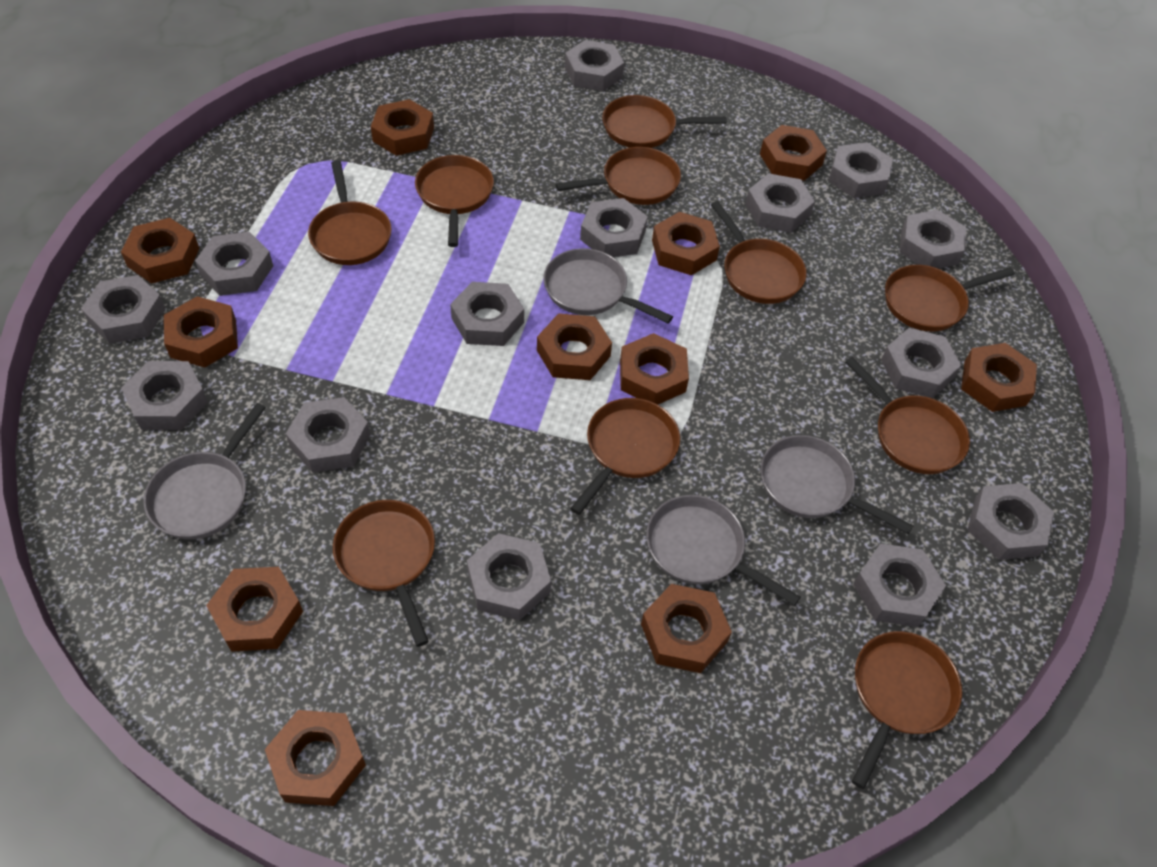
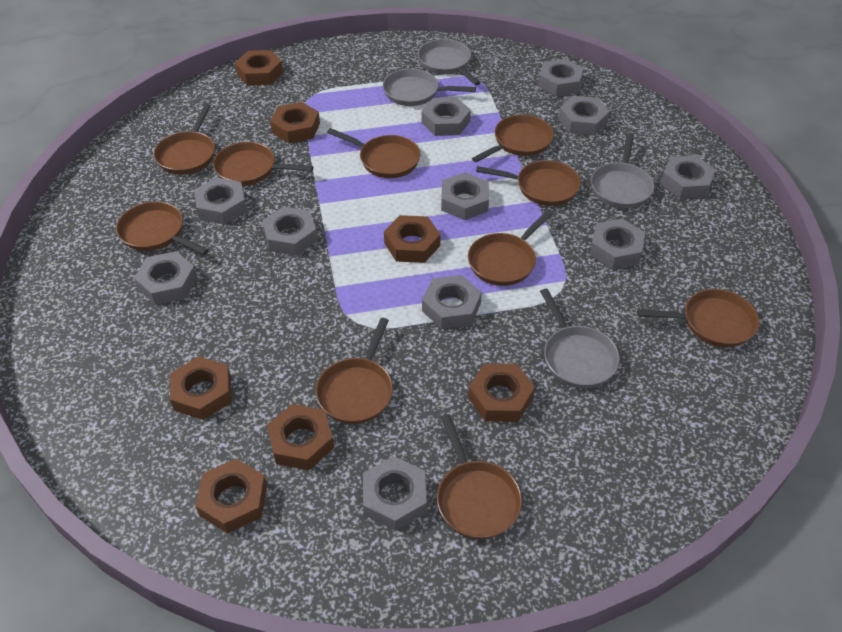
brown nut: 11 -> 7
grey nut: 14 -> 11

